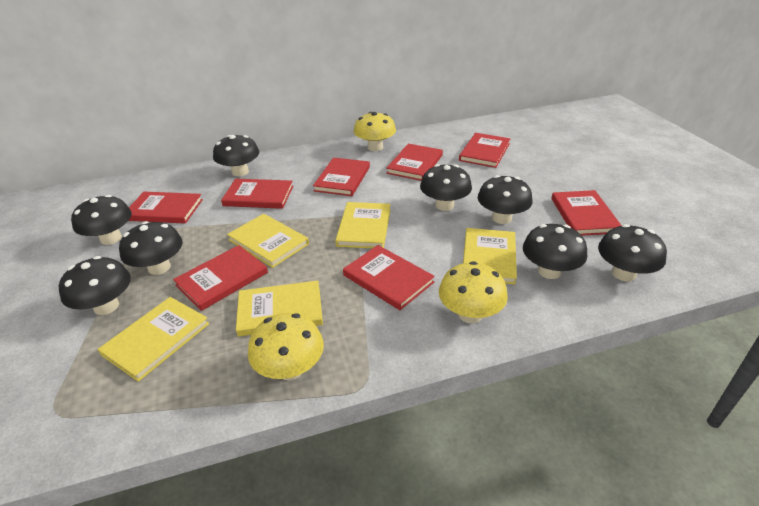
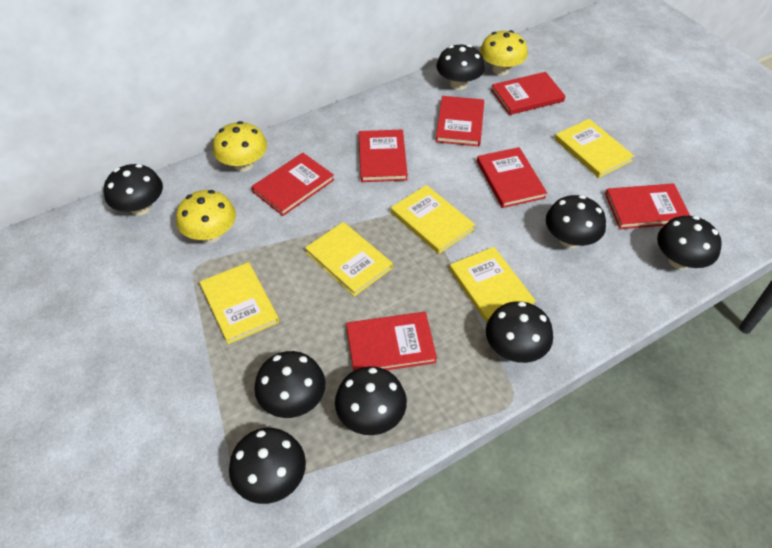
red book: 8 -> 7

